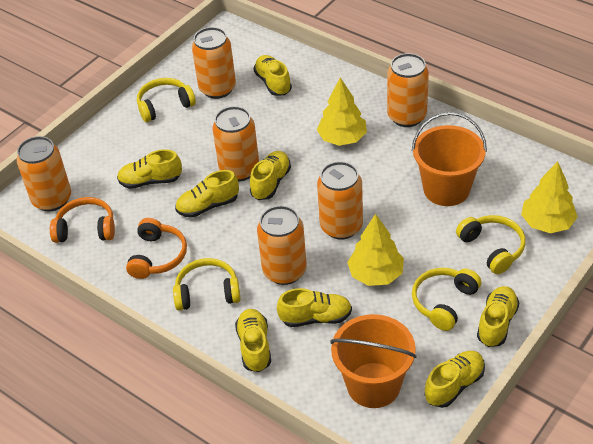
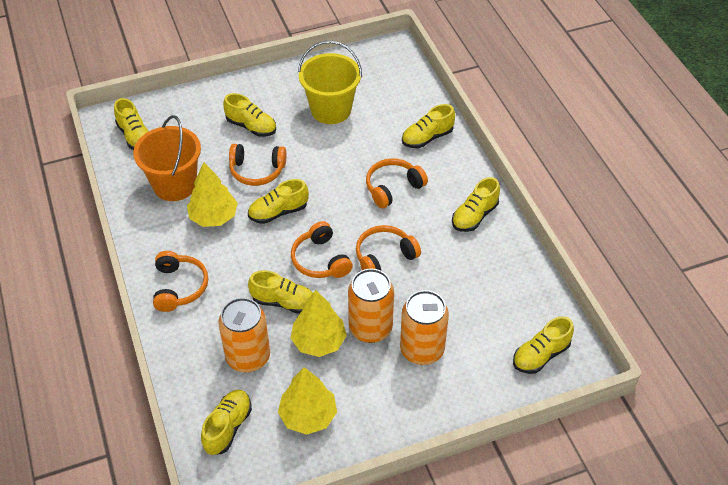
orange bucket: 2 -> 1
orange can: 6 -> 3
orange headphones: 2 -> 5
yellow bucket: 0 -> 1
yellow headphones: 4 -> 0

